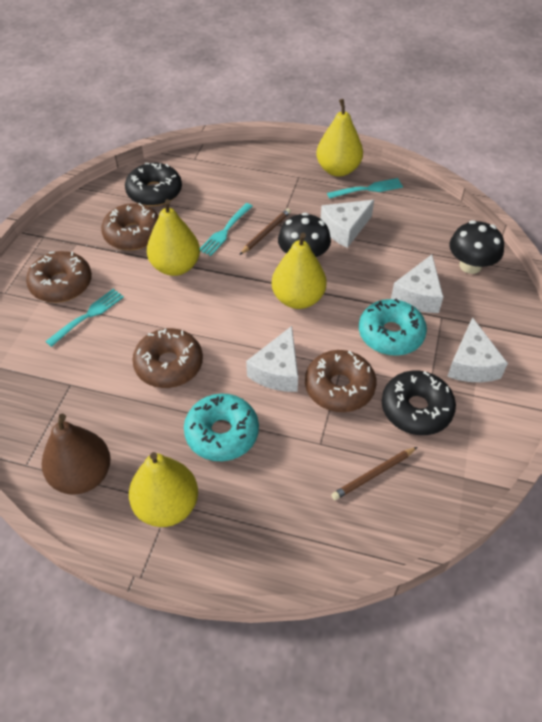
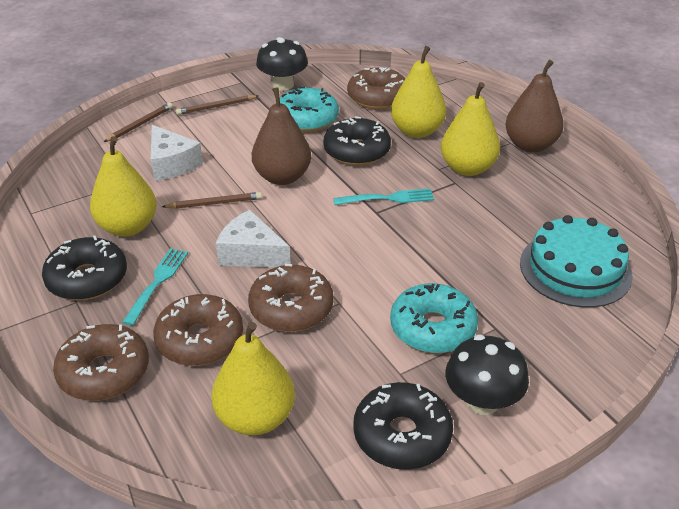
black donut: 2 -> 3
brown pear: 1 -> 2
brown pencil: 2 -> 3
turquoise cake: 0 -> 1
turquoise fork: 3 -> 2
white cheese: 4 -> 2

